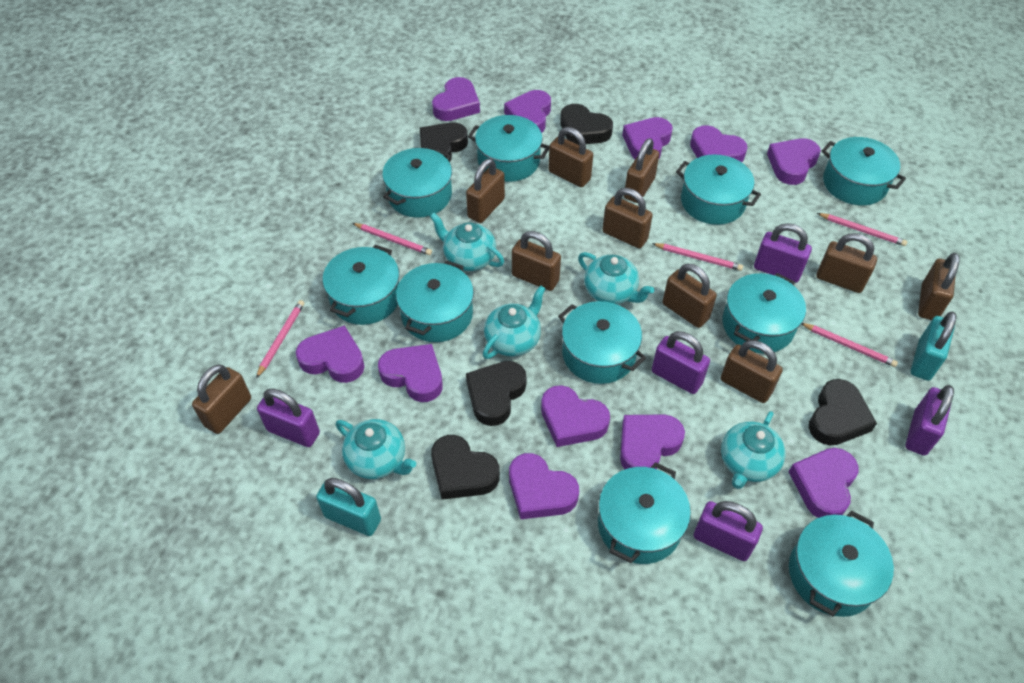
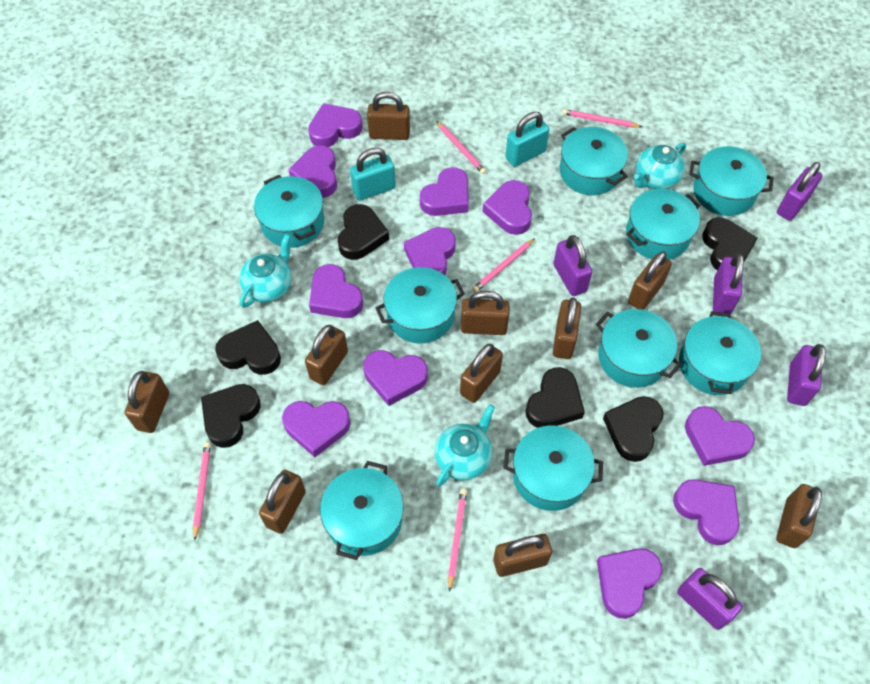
black heart: 5 -> 6
turquoise pot: 10 -> 9
turquoise teapot: 5 -> 3

